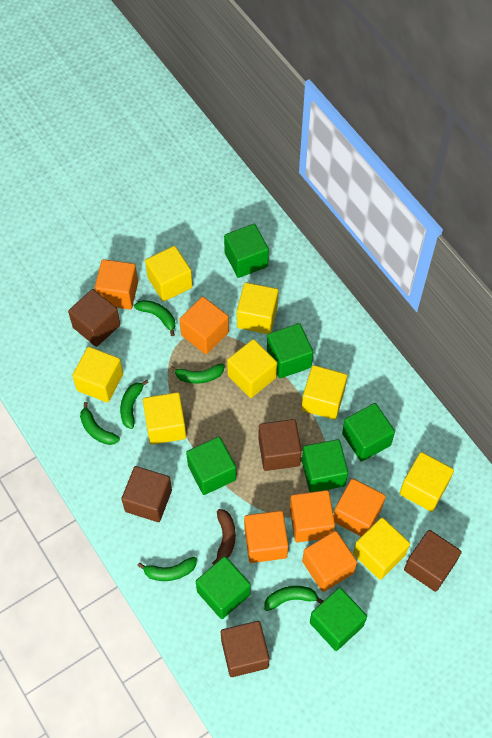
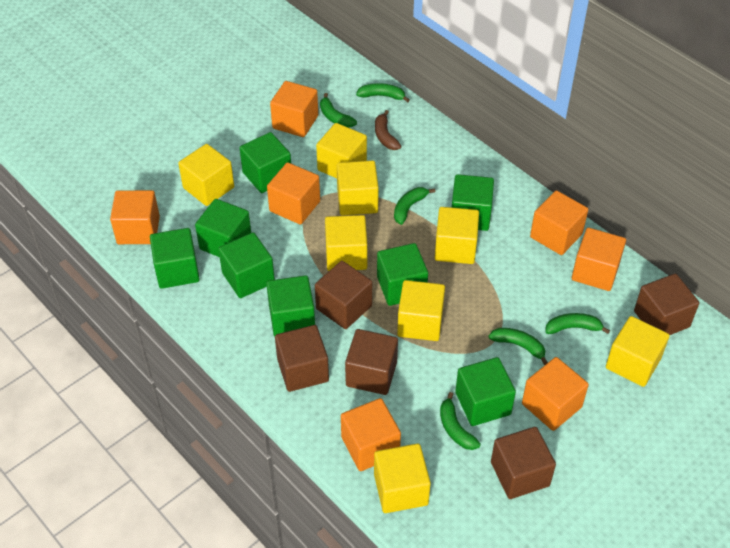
green cube: 7 -> 8
orange cube: 6 -> 7

